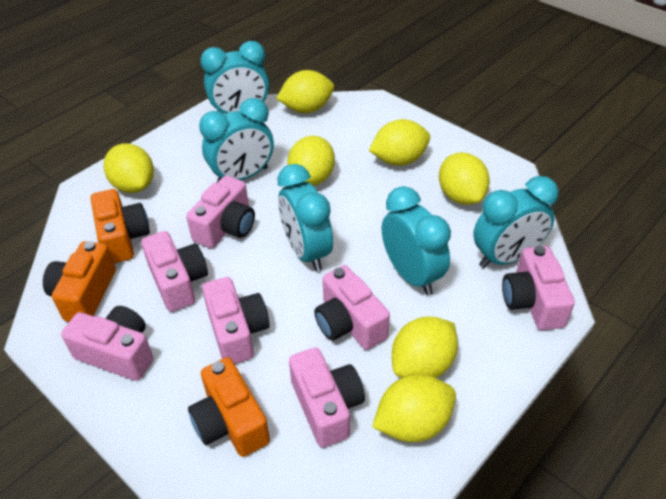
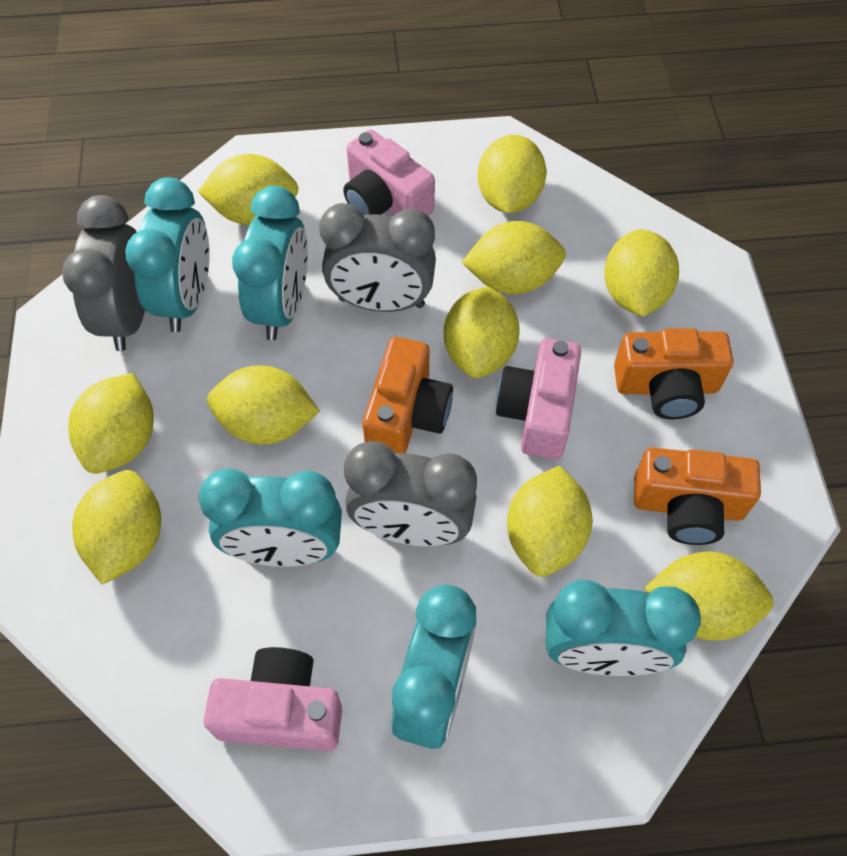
grey clock: 0 -> 3
pink camera: 7 -> 3
yellow lemon: 7 -> 10

